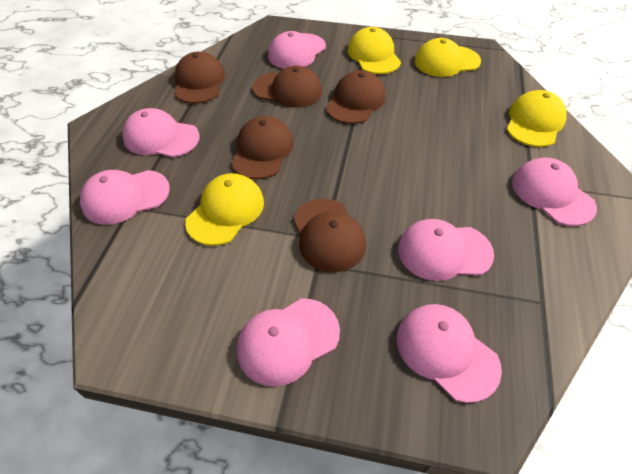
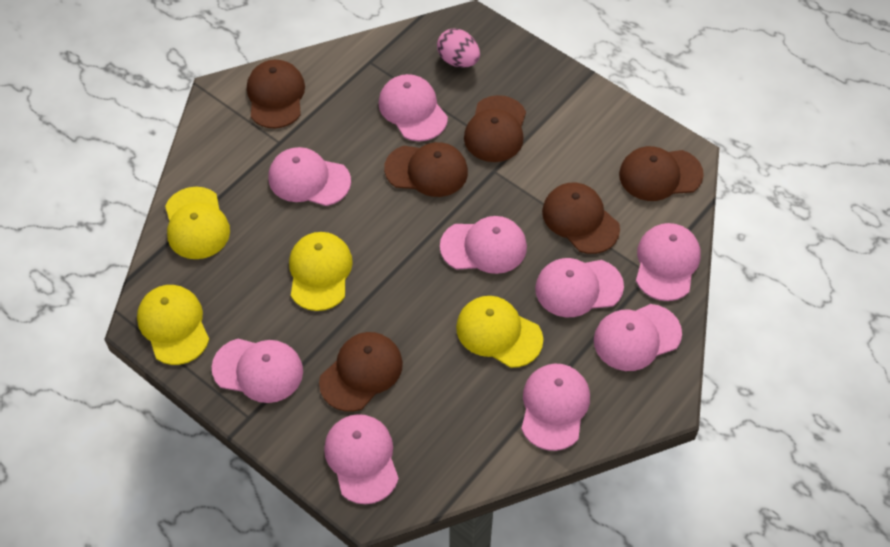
brown cap: 5 -> 6
pink cap: 7 -> 9
pink egg: 0 -> 1

